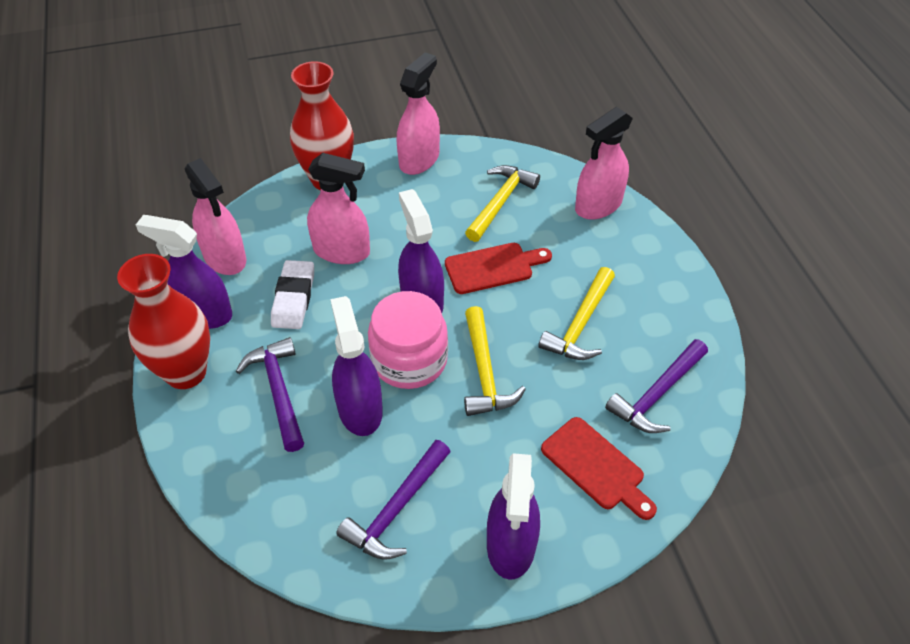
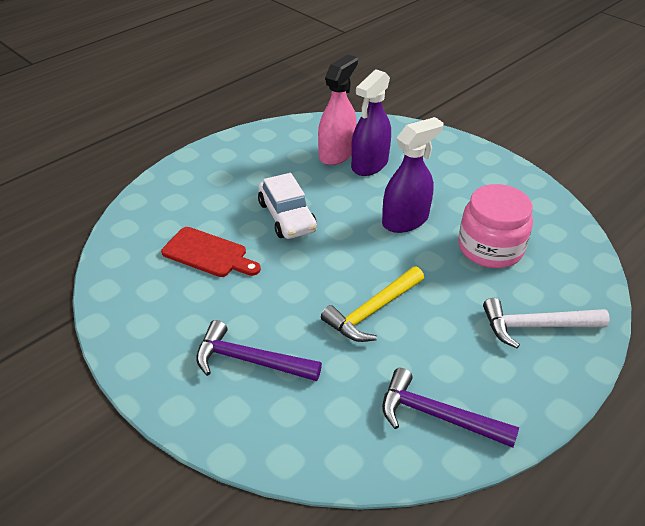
pink spray bottle: 4 -> 1
purple hammer: 3 -> 2
purple spray bottle: 4 -> 2
red cutting board: 2 -> 1
red vase: 2 -> 0
white car: 0 -> 1
white eraser: 1 -> 0
white hammer: 0 -> 1
yellow hammer: 3 -> 1

